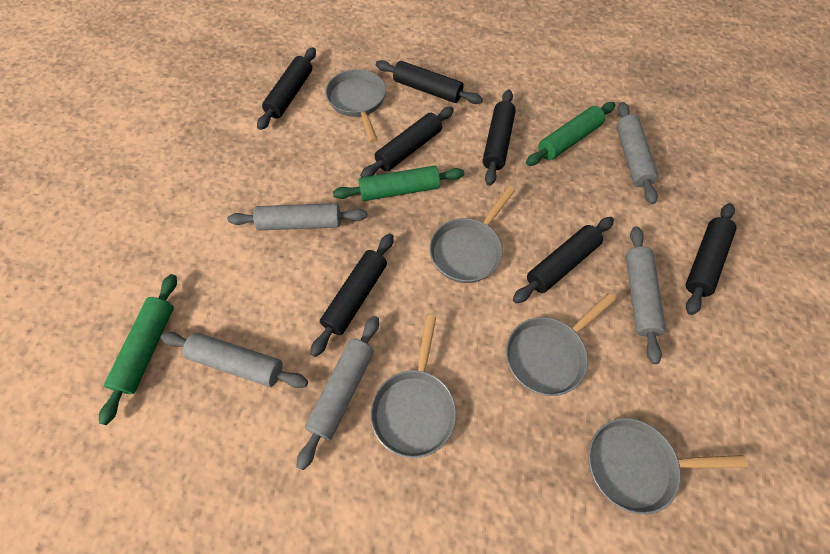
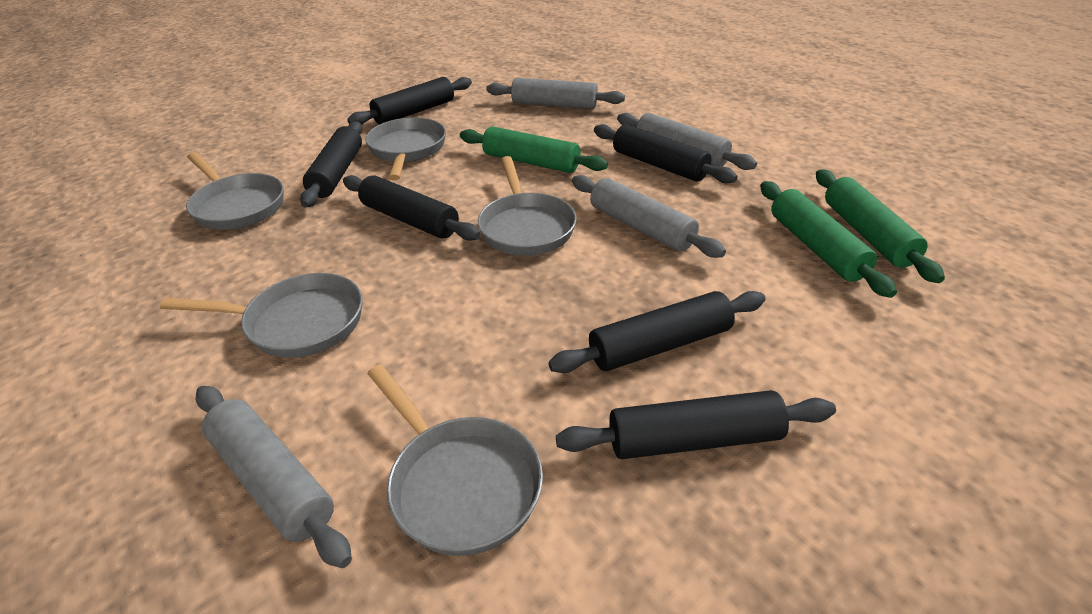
black rolling pin: 7 -> 6
grey rolling pin: 5 -> 4

